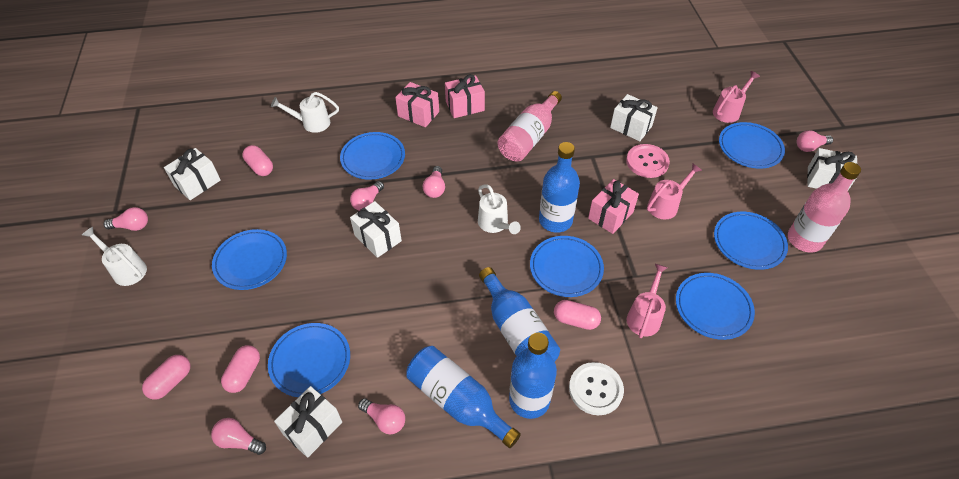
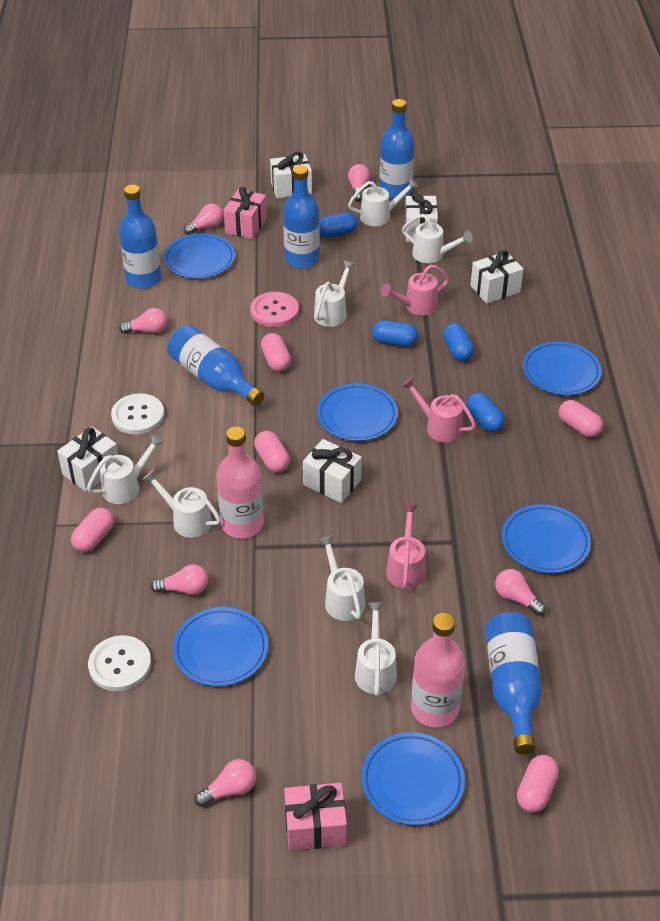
blue bottle: 4 -> 5
blue capsule: 0 -> 4
blue plate: 7 -> 6
pink capsule: 4 -> 5
pink gift: 3 -> 2
white button: 1 -> 2
white watering can: 3 -> 7

